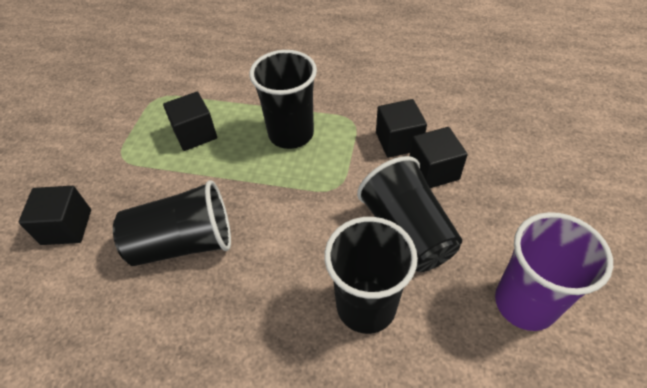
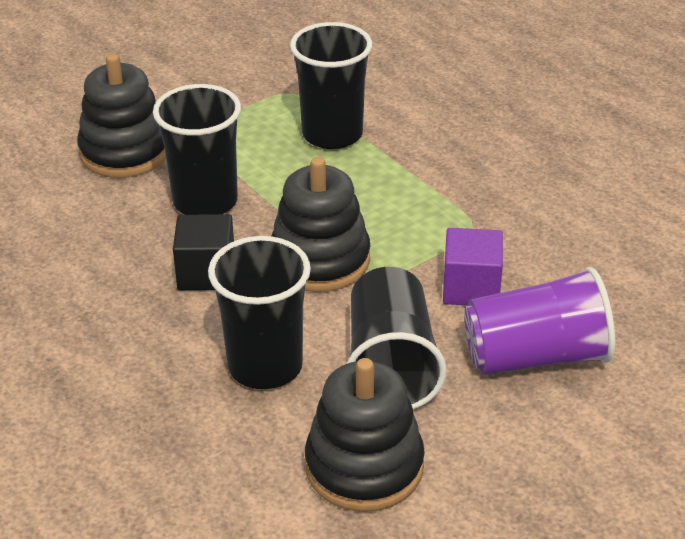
black cube: 4 -> 1
black stacking toy: 0 -> 3
purple cube: 0 -> 1

